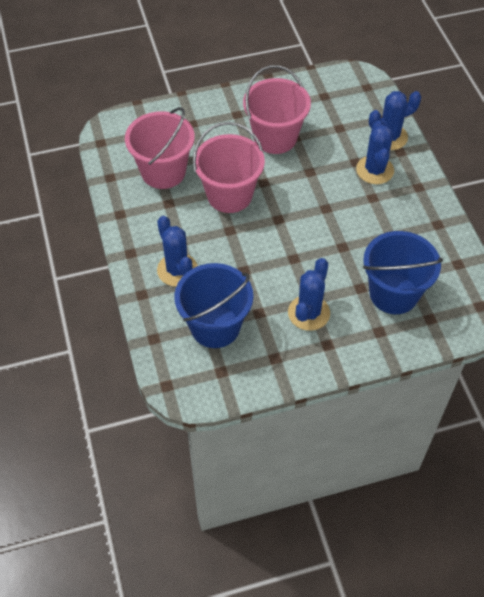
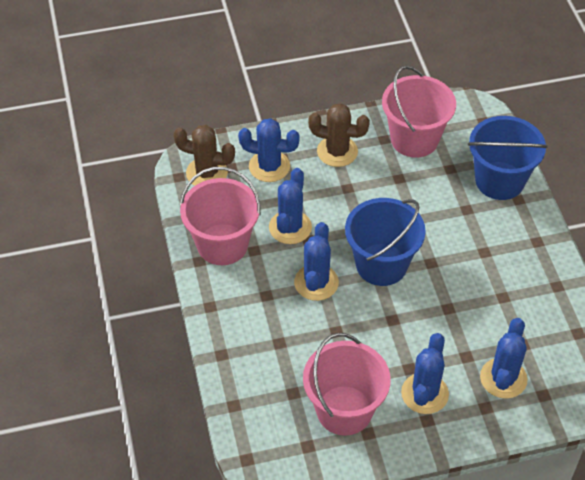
blue cactus: 4 -> 5
brown cactus: 0 -> 2

